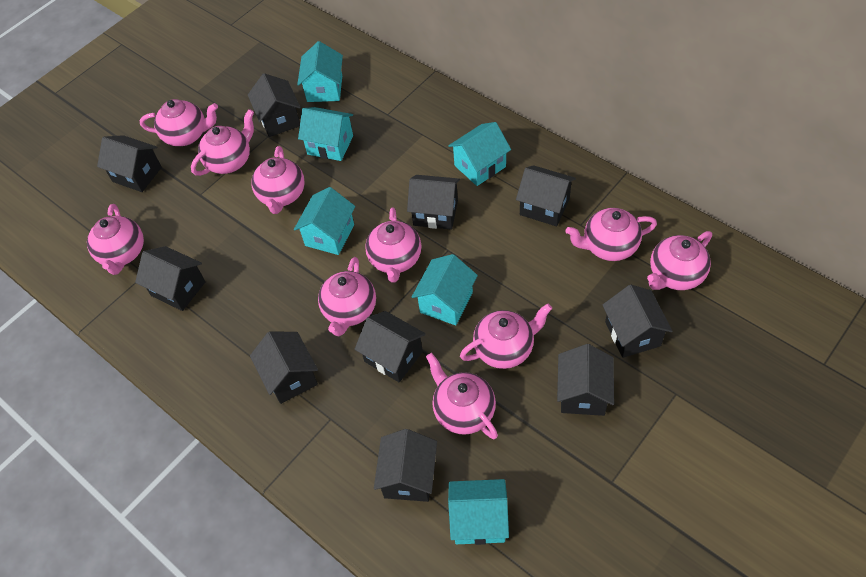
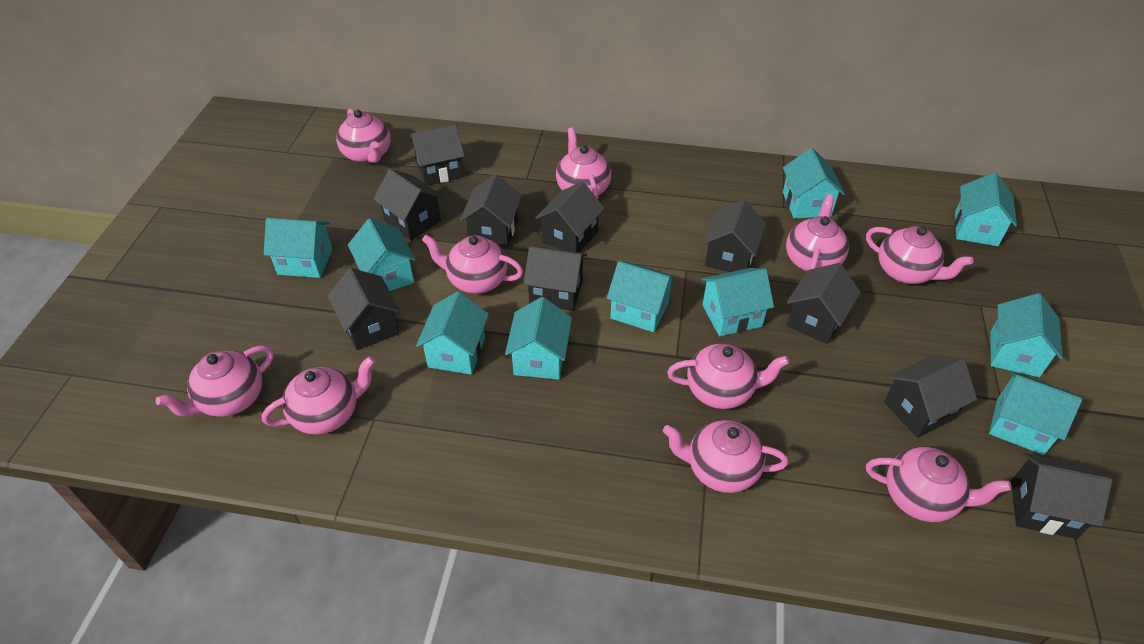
turquoise house: 6 -> 10

